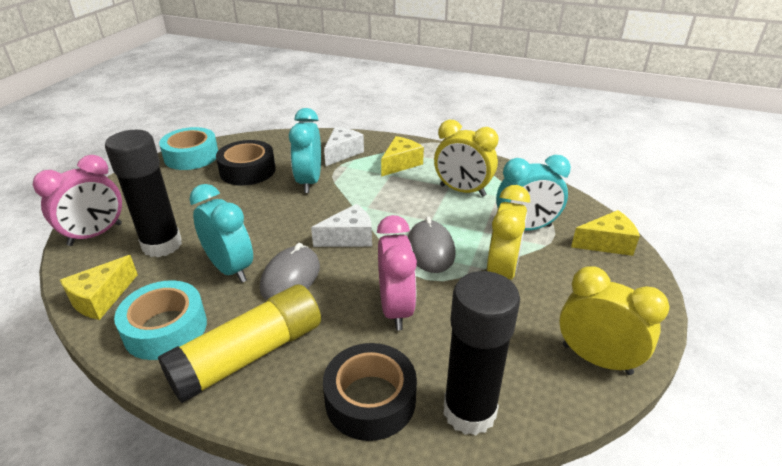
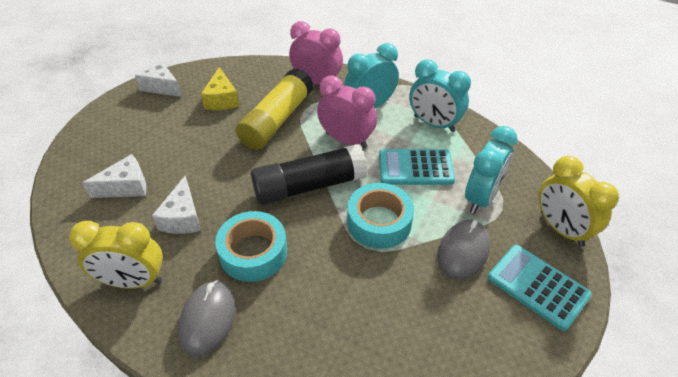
black glue stick: 2 -> 1
black tape: 2 -> 0
turquoise calculator: 0 -> 2
white cheese: 2 -> 3
yellow cheese: 3 -> 1
yellow clock: 3 -> 2

